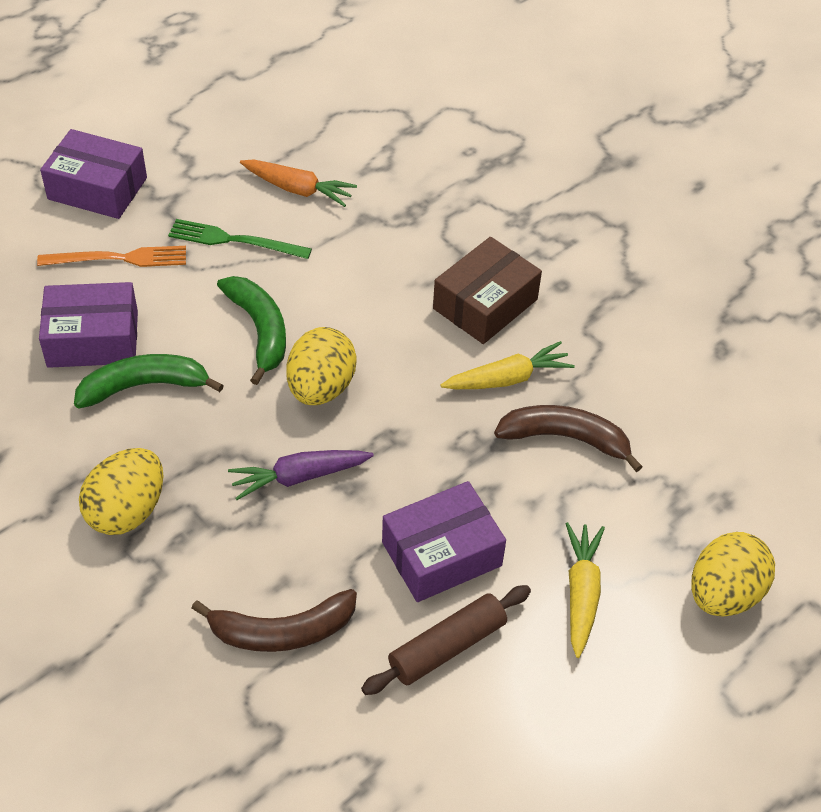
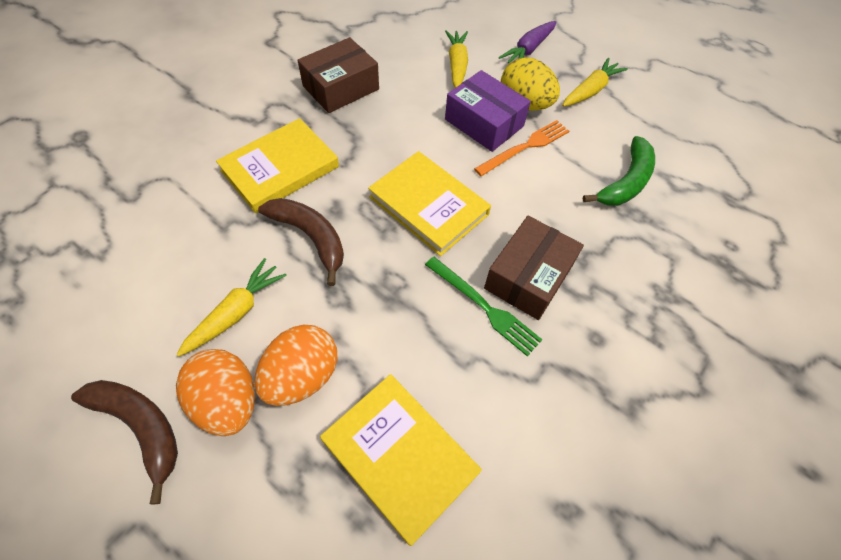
brown box: 1 -> 2
brown rolling pin: 1 -> 0
green banana: 2 -> 1
orange carrot: 1 -> 0
orange egg: 0 -> 2
purple box: 3 -> 1
yellow book: 0 -> 3
yellow carrot: 2 -> 3
yellow egg: 3 -> 1

